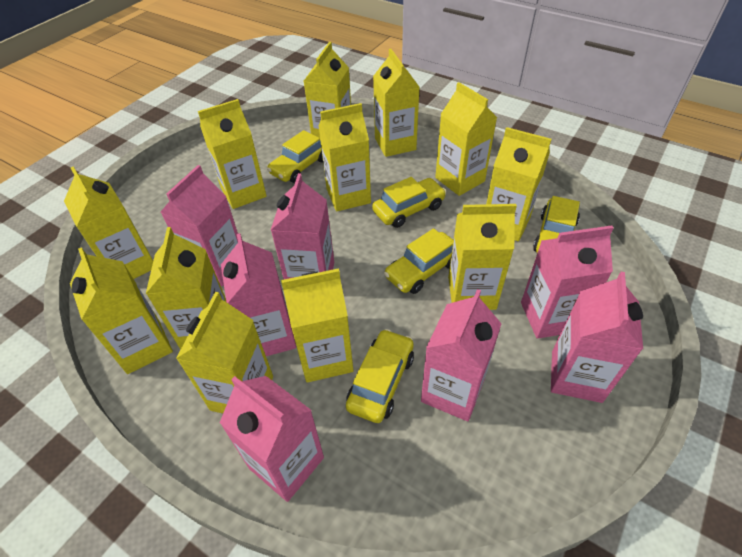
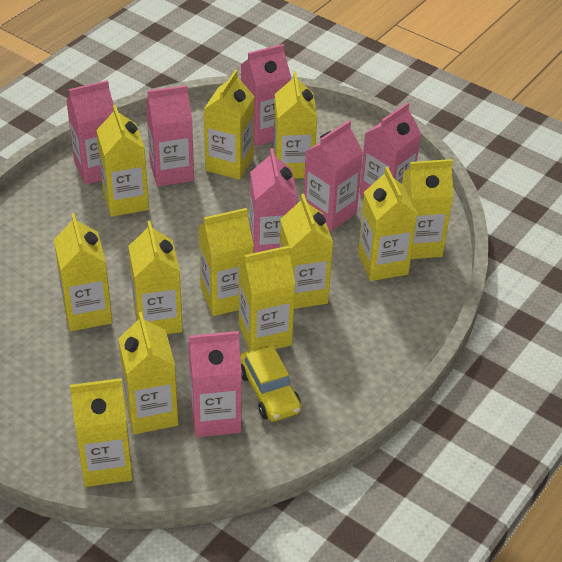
yellow car: 5 -> 1

